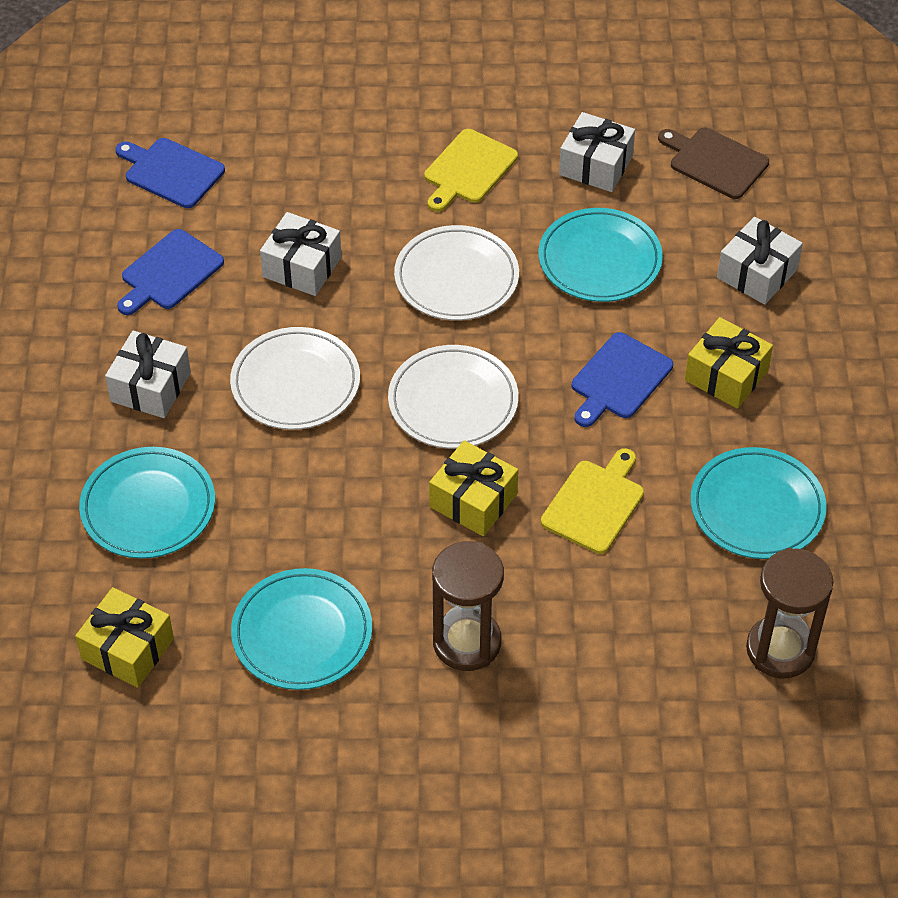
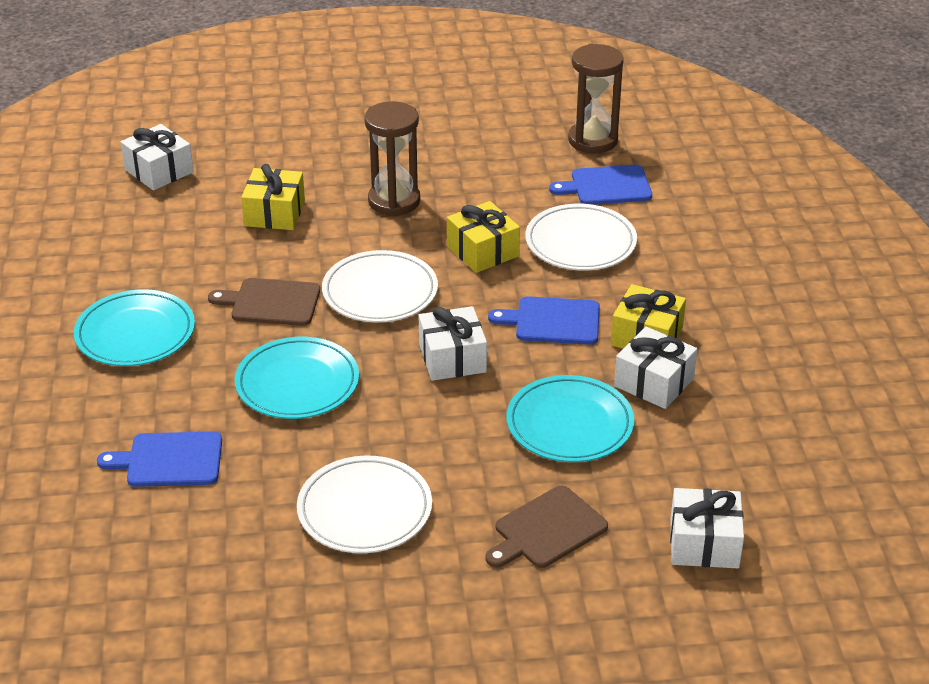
brown cutting board: 1 -> 2
turquoise plate: 4 -> 3
yellow cutting board: 2 -> 0

